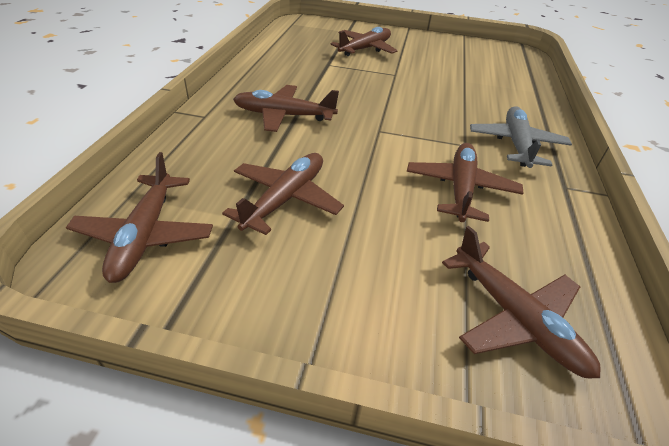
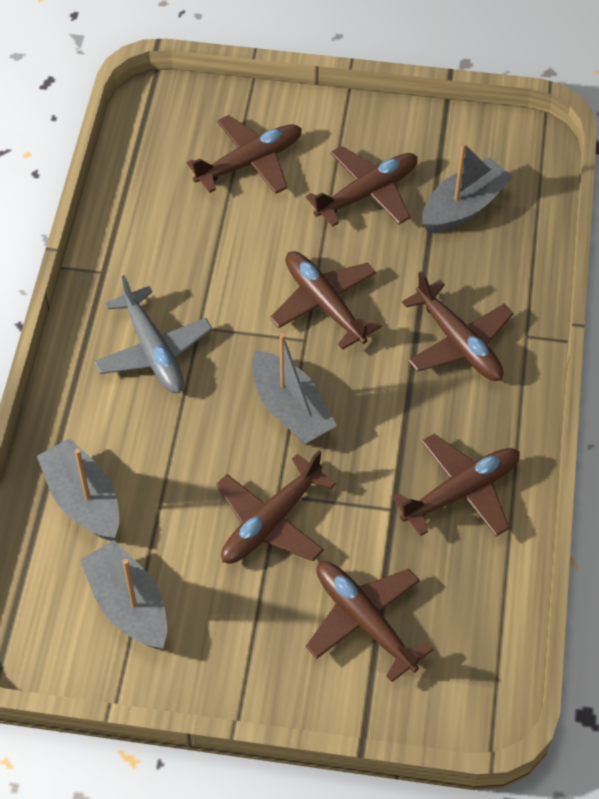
brown plane: 6 -> 7
grey boat: 0 -> 4

